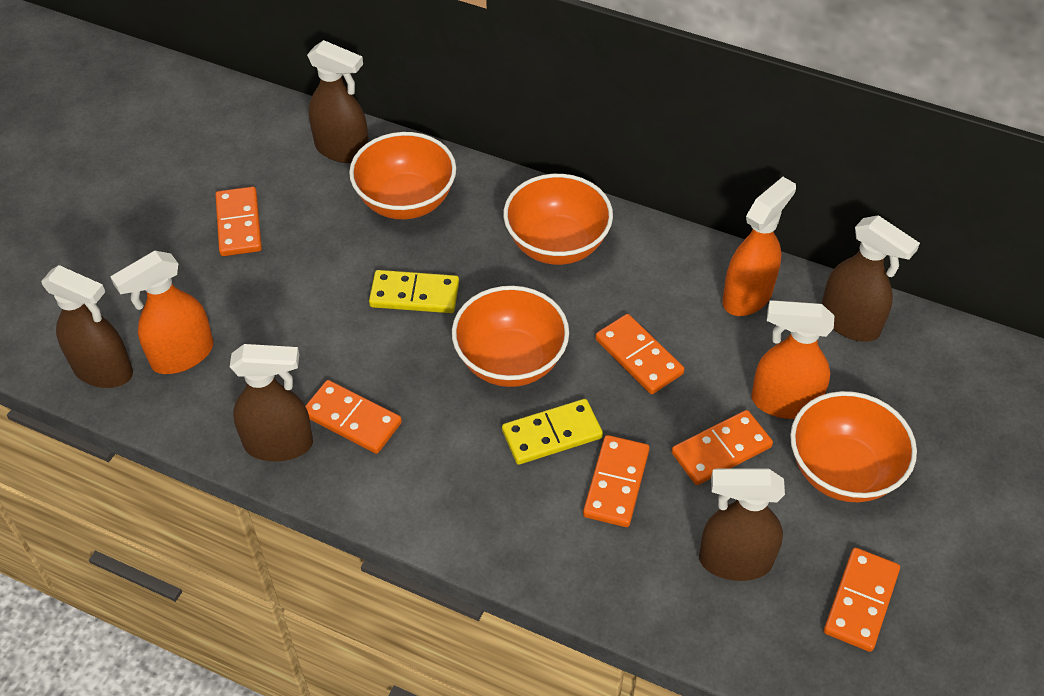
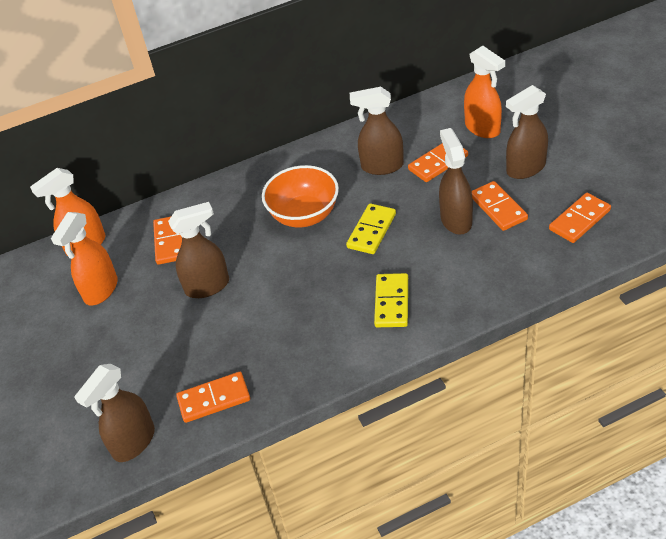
orange bowl: 4 -> 1
orange domino: 6 -> 5

